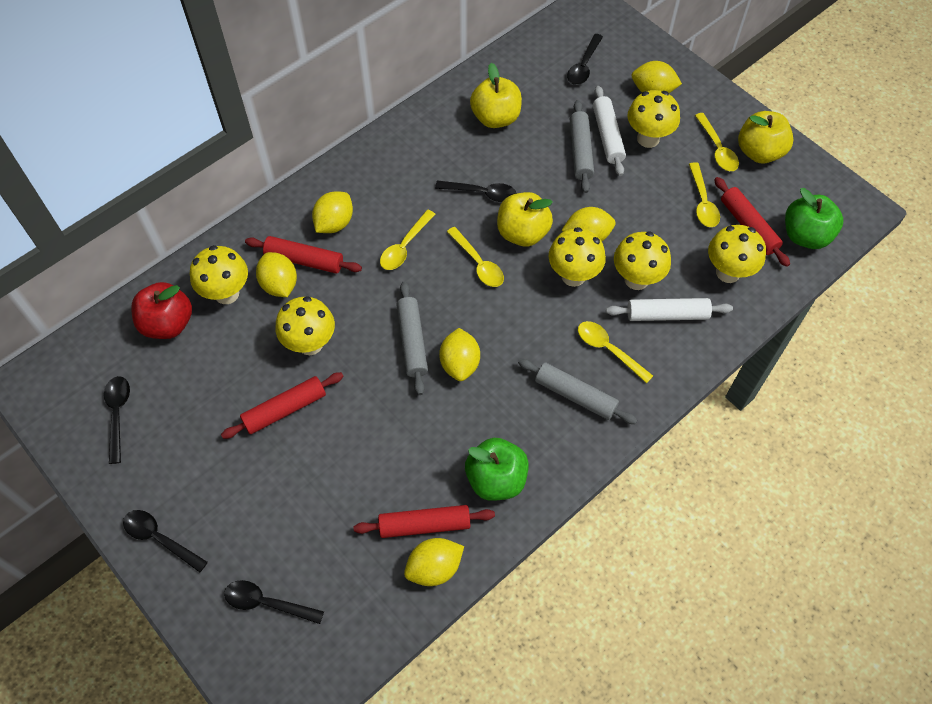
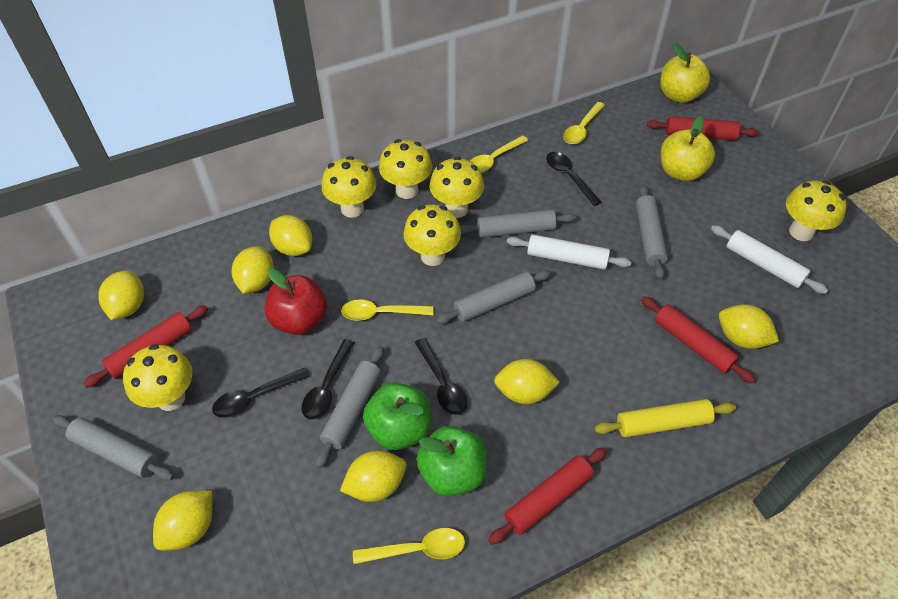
black spoon: 5 -> 4
grey rolling pin: 3 -> 5
yellow apple: 3 -> 2
yellow lemon: 6 -> 7
yellow rolling pin: 0 -> 1
yellow spoon: 5 -> 4

